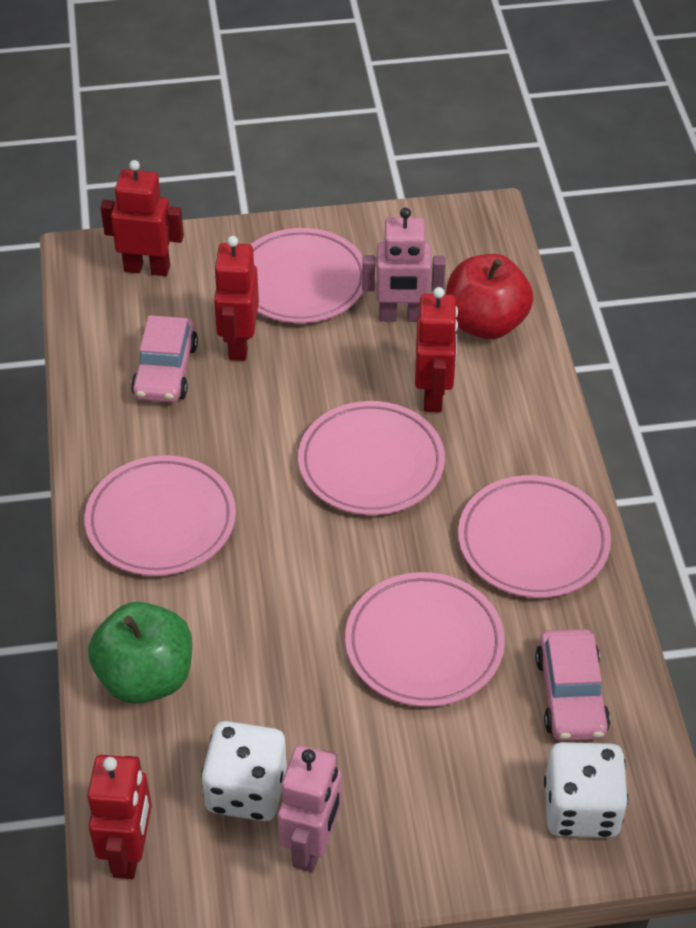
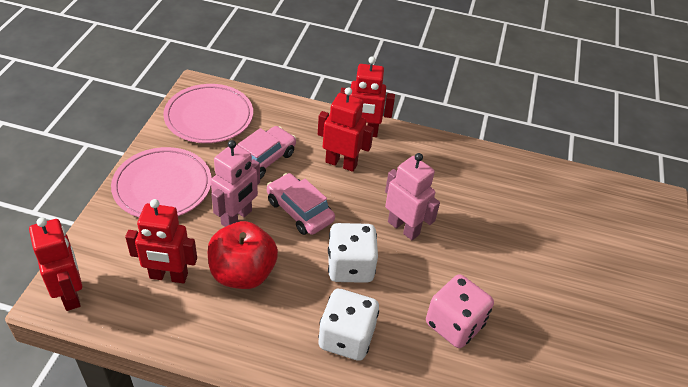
green apple: 1 -> 0
pink dice: 0 -> 1
pink plate: 5 -> 2

